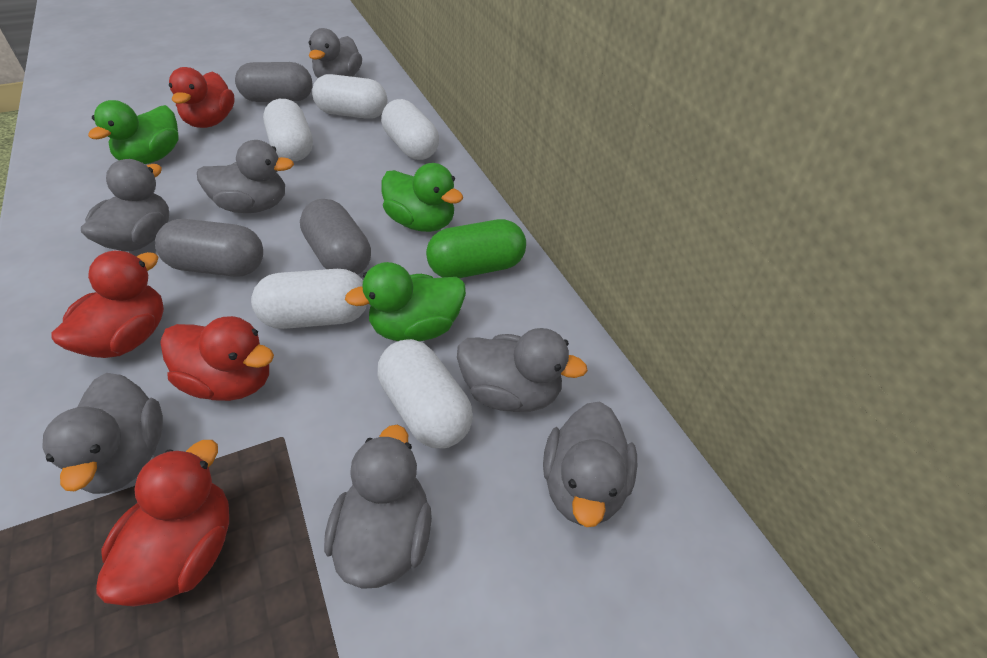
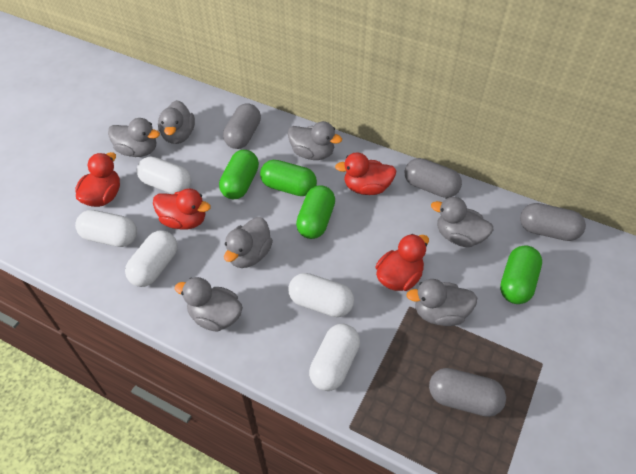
green capsule: 1 -> 4
green duck: 3 -> 0
grey capsule: 3 -> 4

